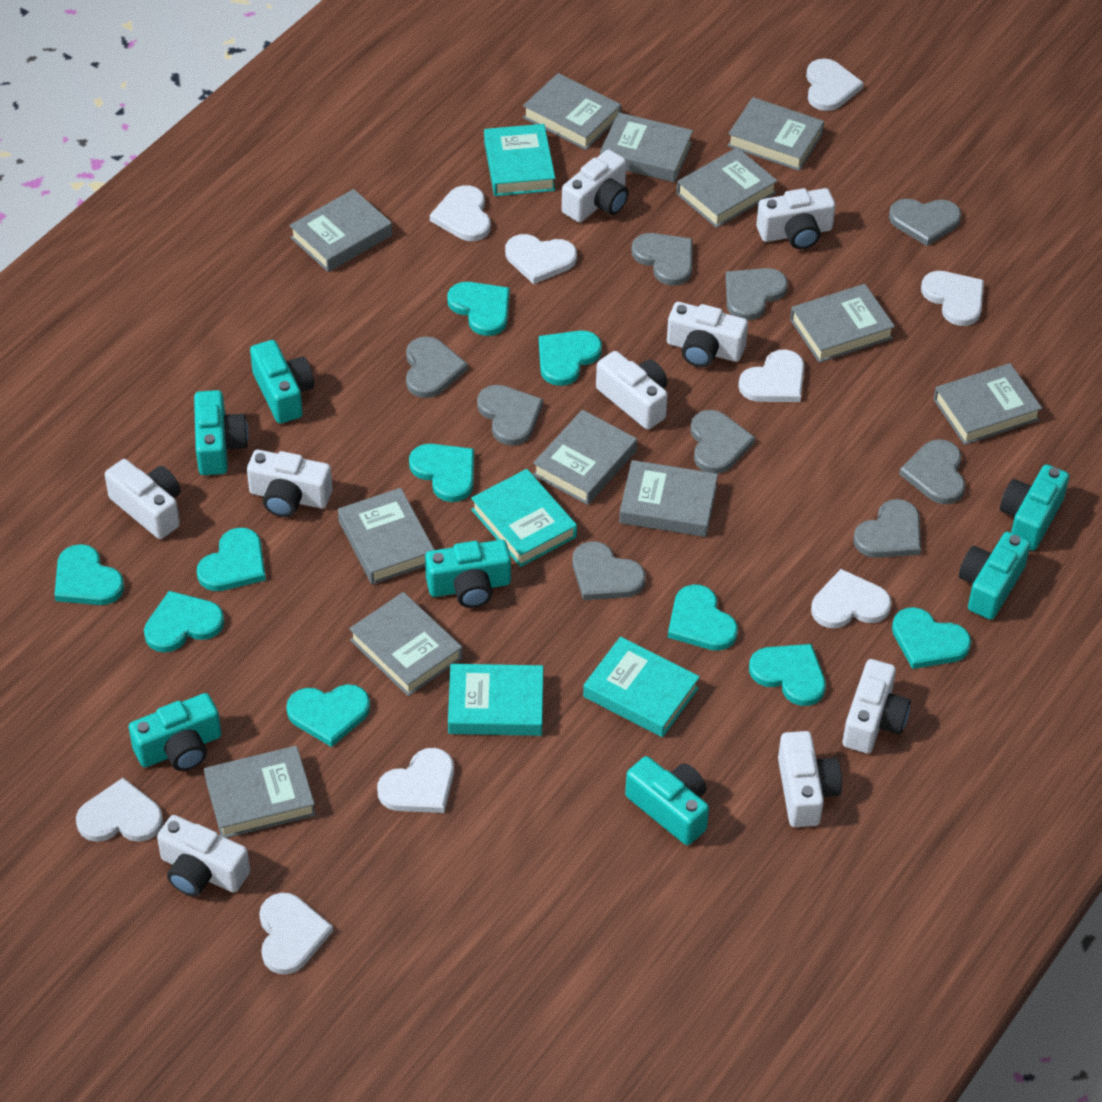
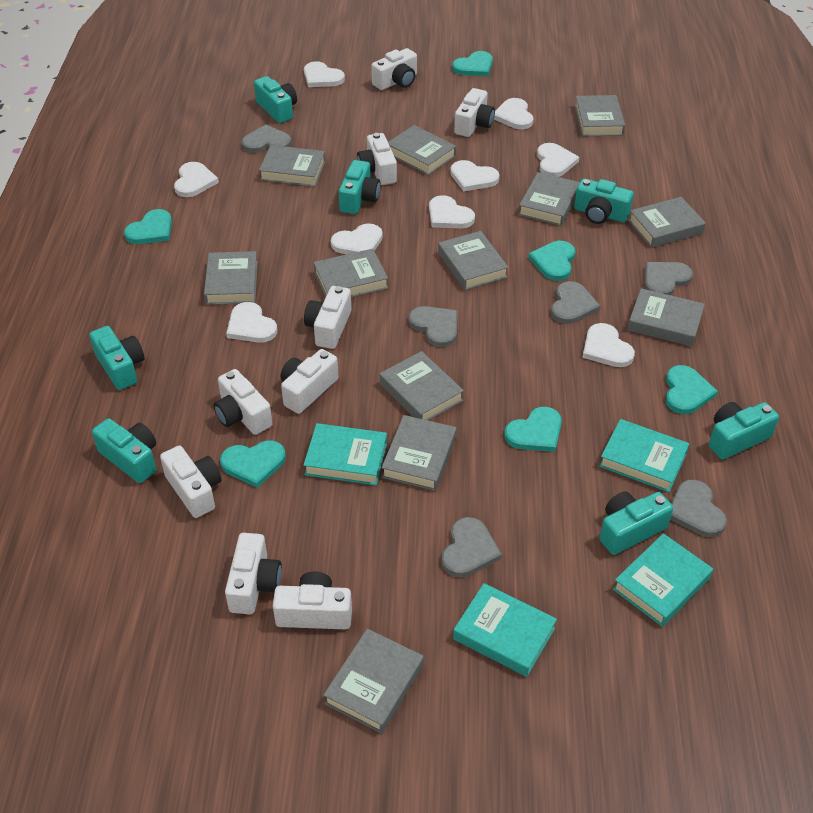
grey heart: 9 -> 6
turquoise heart: 10 -> 6

